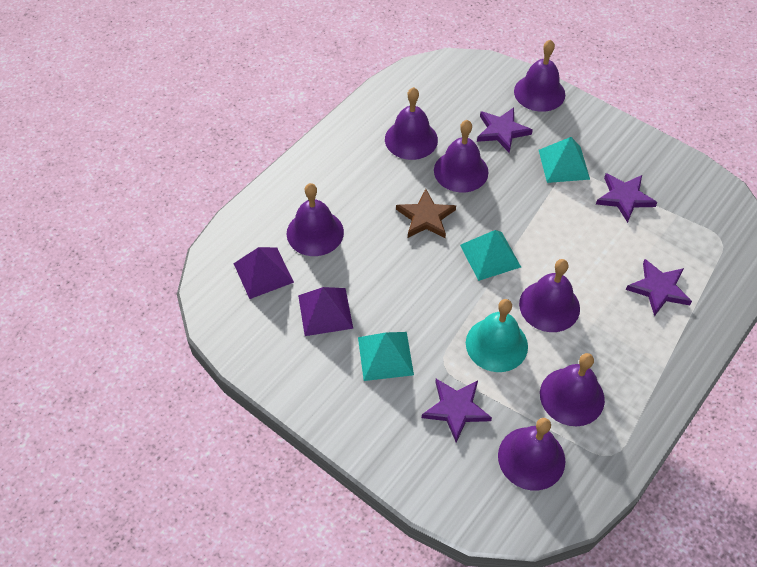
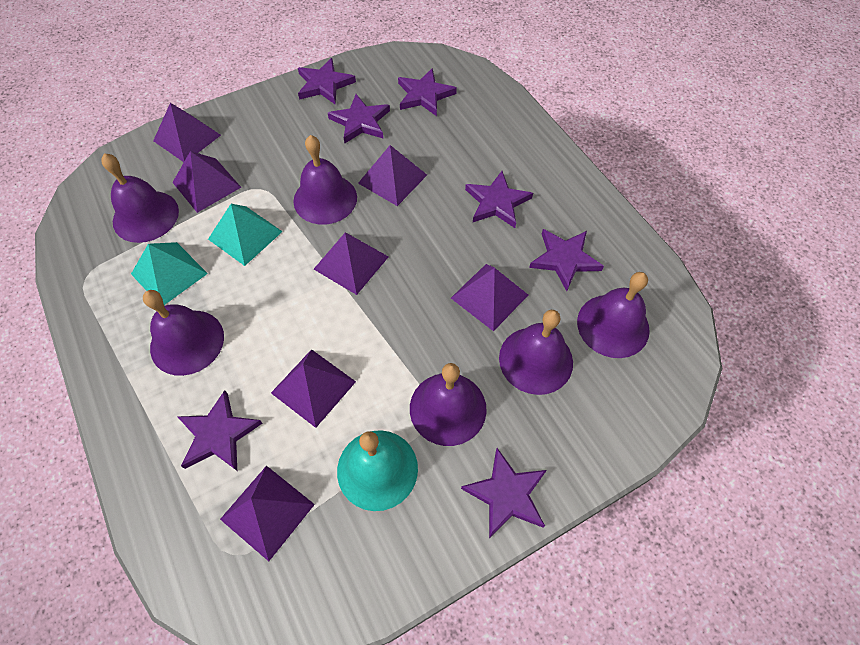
brown star: 1 -> 0
purple bell: 7 -> 6
purple pyramid: 2 -> 7
purple star: 4 -> 7
turquoise pyramid: 3 -> 2

